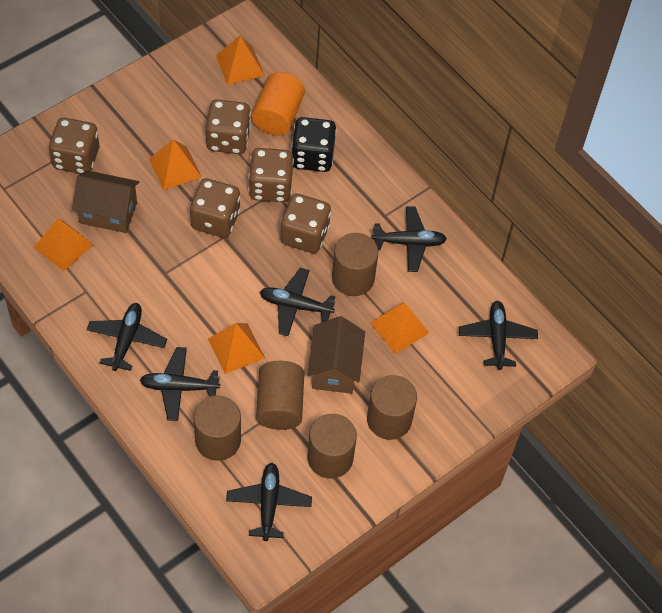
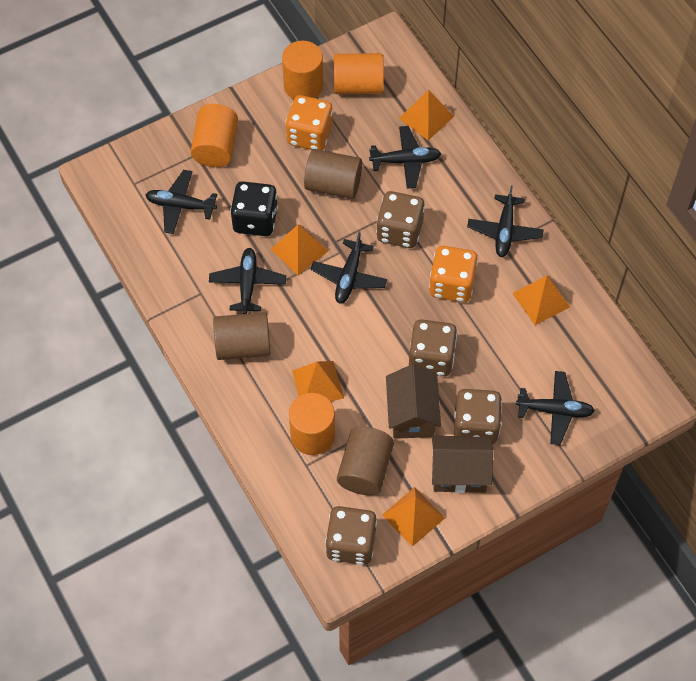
brown cylinder: 5 -> 3
brown dice: 5 -> 4
orange cylinder: 1 -> 4
orange dice: 0 -> 2

